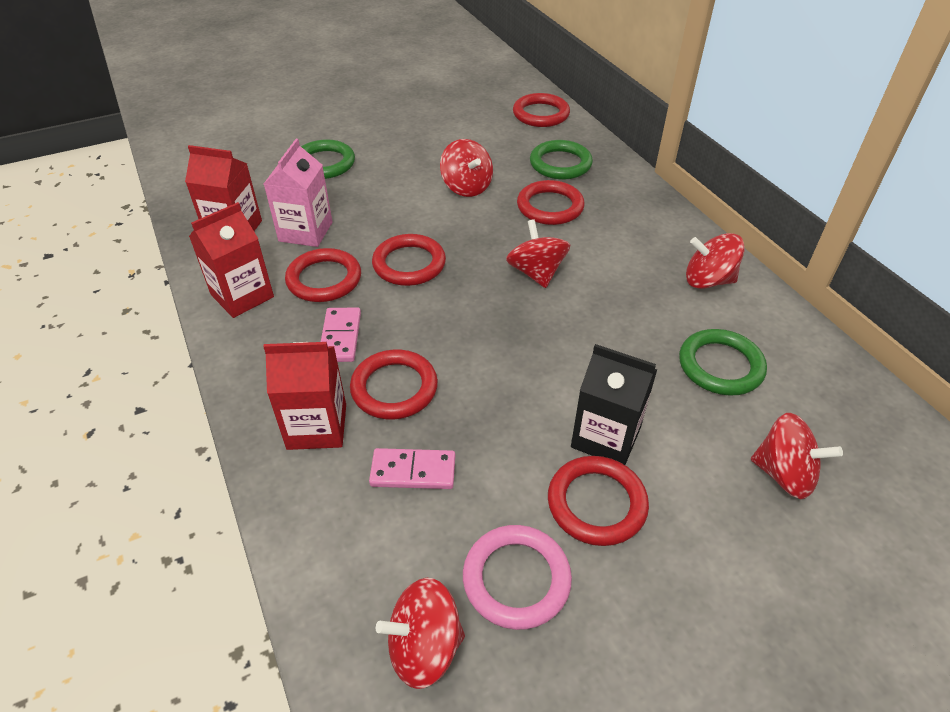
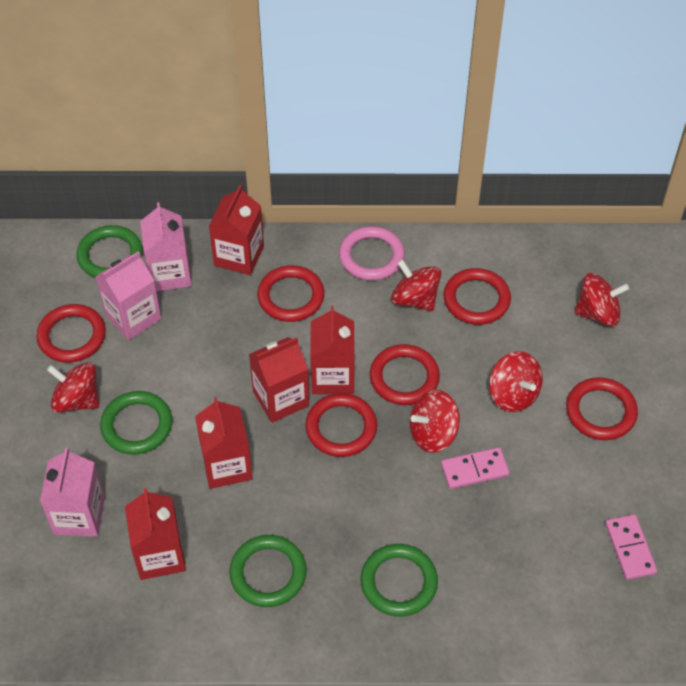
black carton: 1 -> 0
green ring: 3 -> 4
pink carton: 1 -> 3
red carton: 3 -> 5

